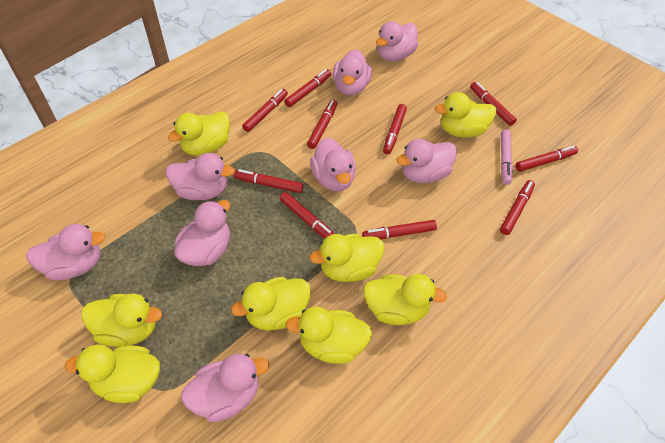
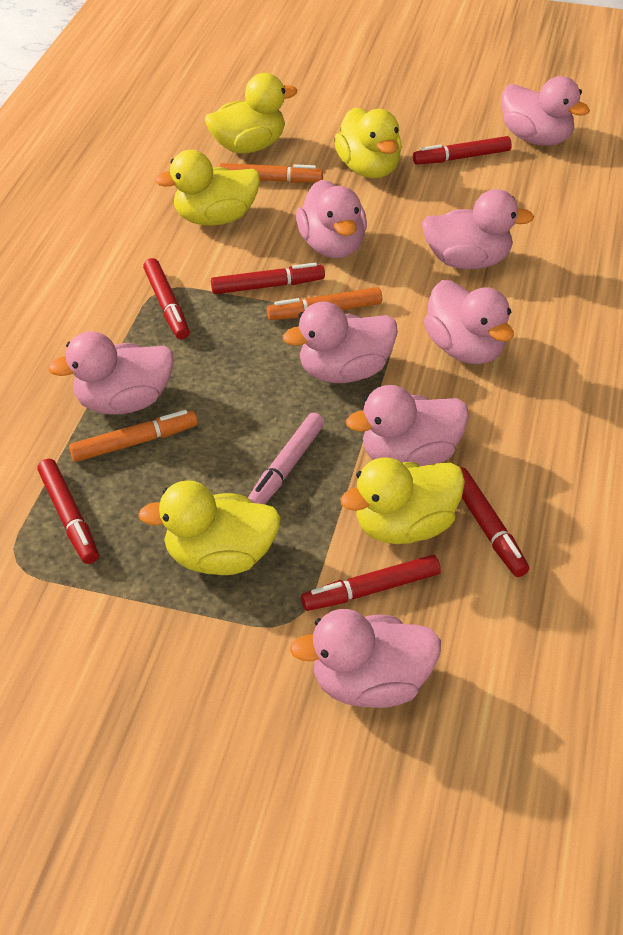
orange marker: 0 -> 3
red marker: 10 -> 6
yellow duck: 8 -> 5

